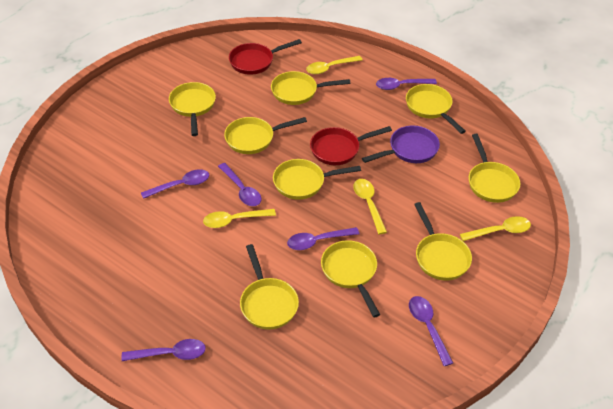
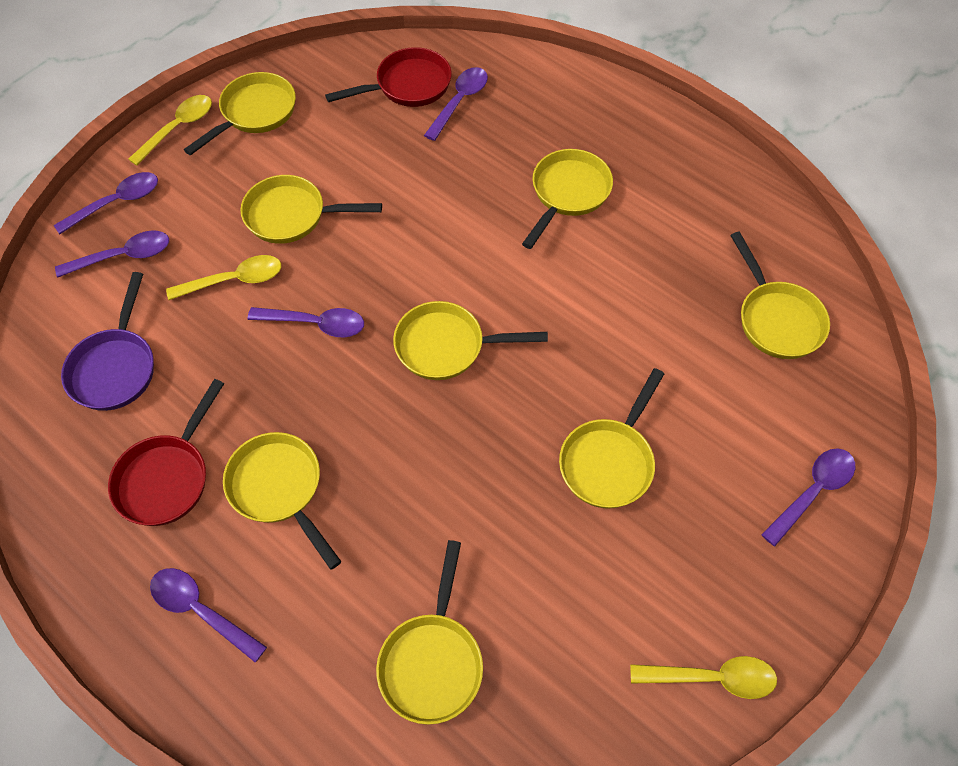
yellow pan: 9 -> 8
yellow spoon: 4 -> 3

